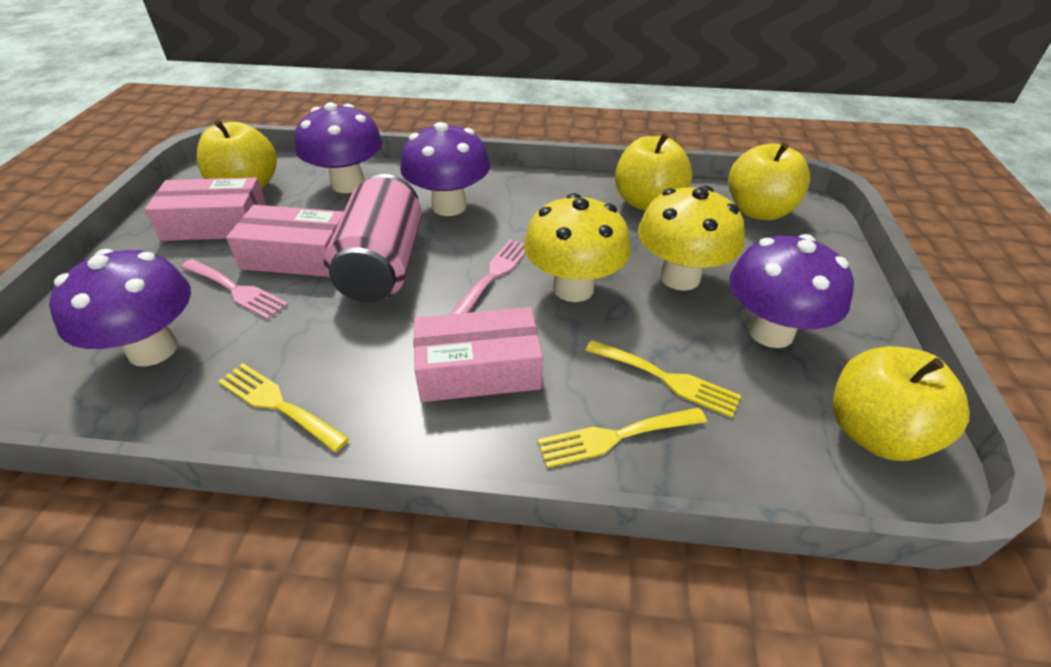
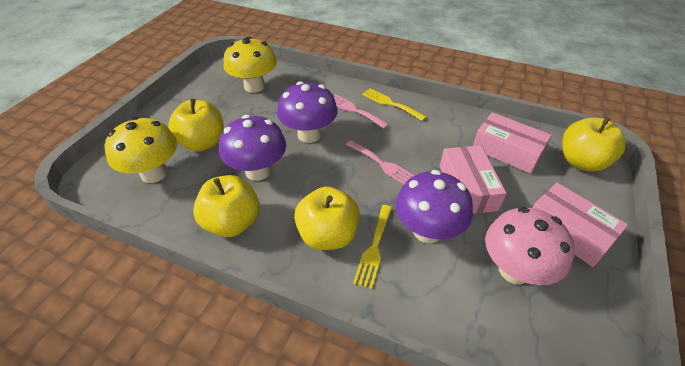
pink can: 1 -> 0
pink mushroom: 0 -> 1
purple mushroom: 4 -> 3
yellow fork: 3 -> 2

